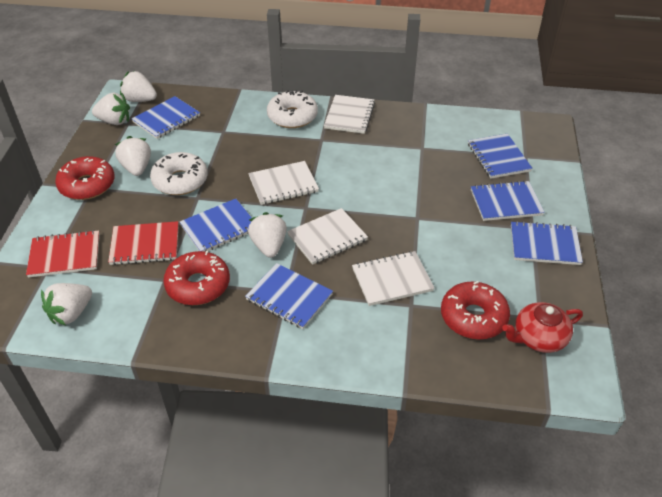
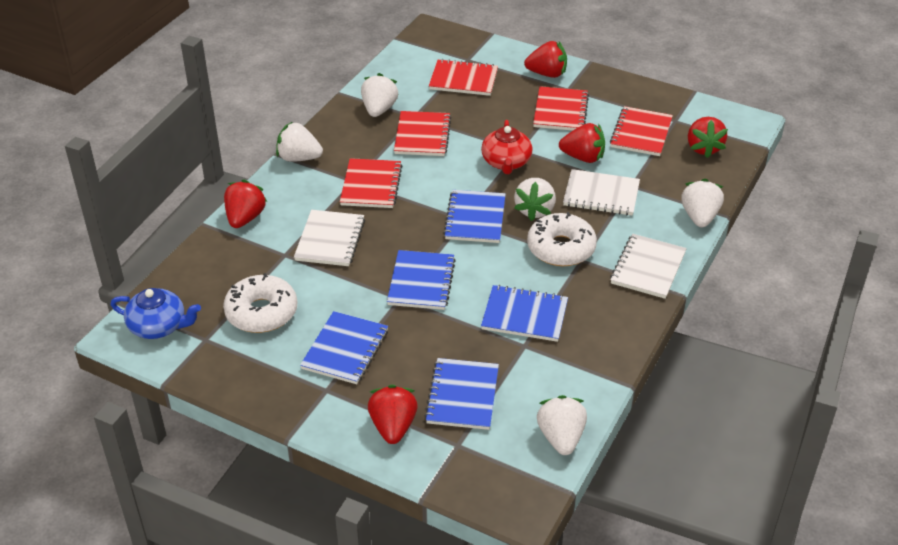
blue notebook: 6 -> 5
blue teapot: 0 -> 1
red donut: 3 -> 0
red notebook: 2 -> 5
red strawberry: 0 -> 5
white notebook: 4 -> 3

